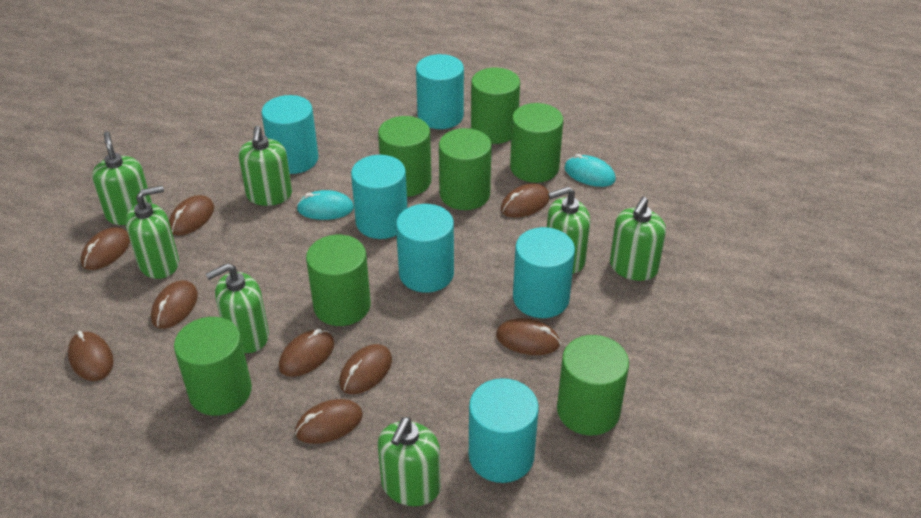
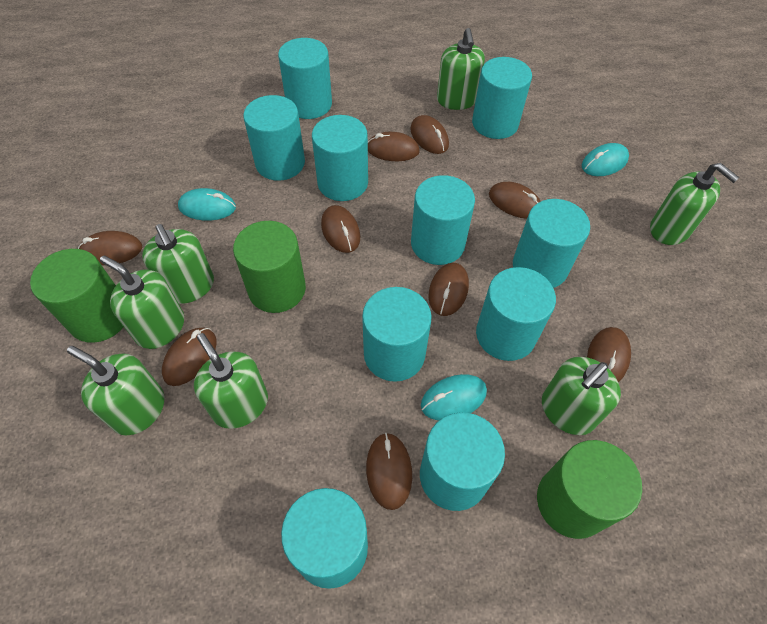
green cylinder: 7 -> 3
turquoise cylinder: 6 -> 10
turquoise mouse: 2 -> 3

